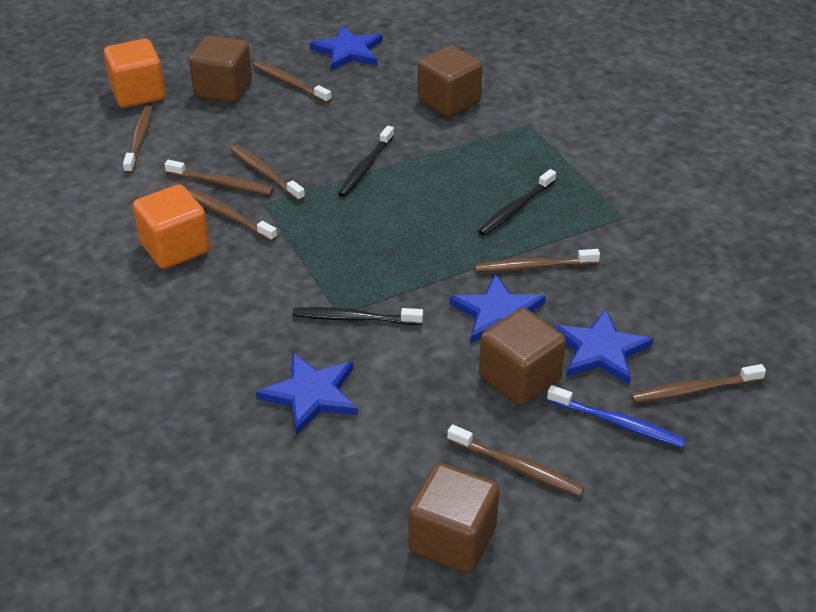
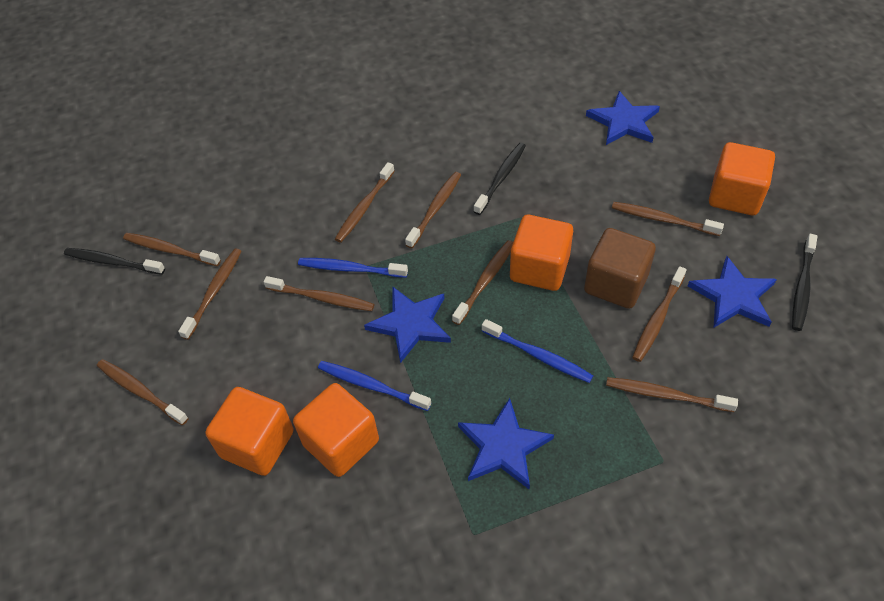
blue toothbrush: 1 -> 3
brown cube: 4 -> 1
brown toothbrush: 8 -> 10
orange cube: 2 -> 4

